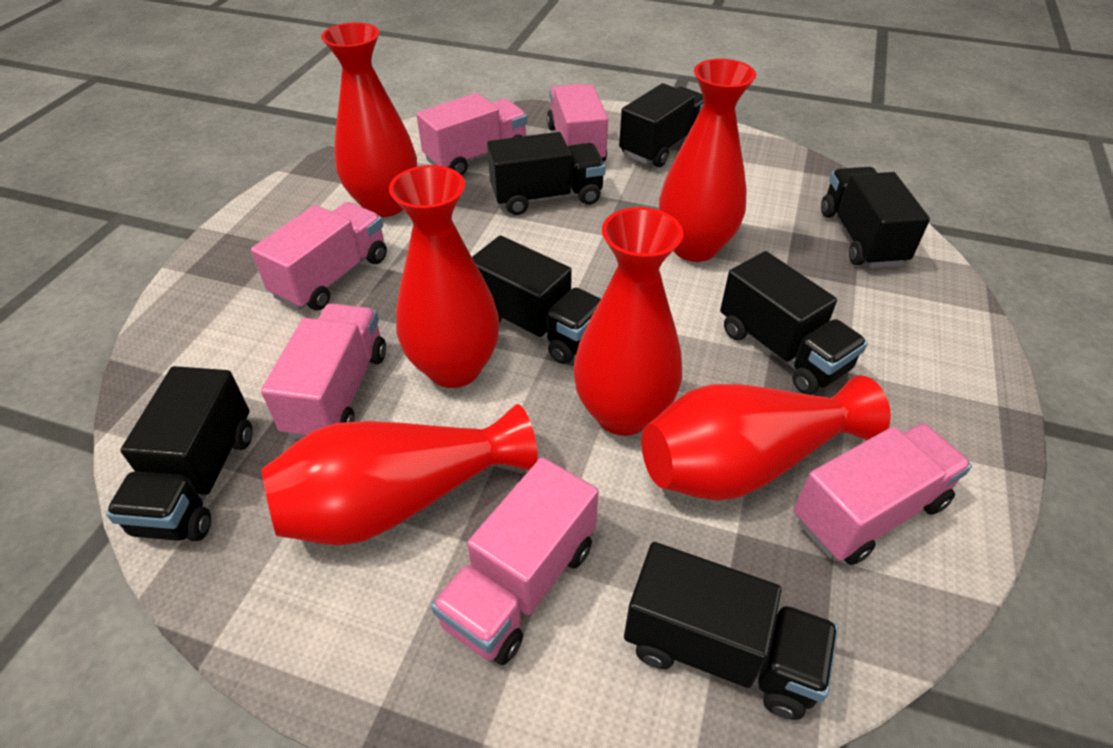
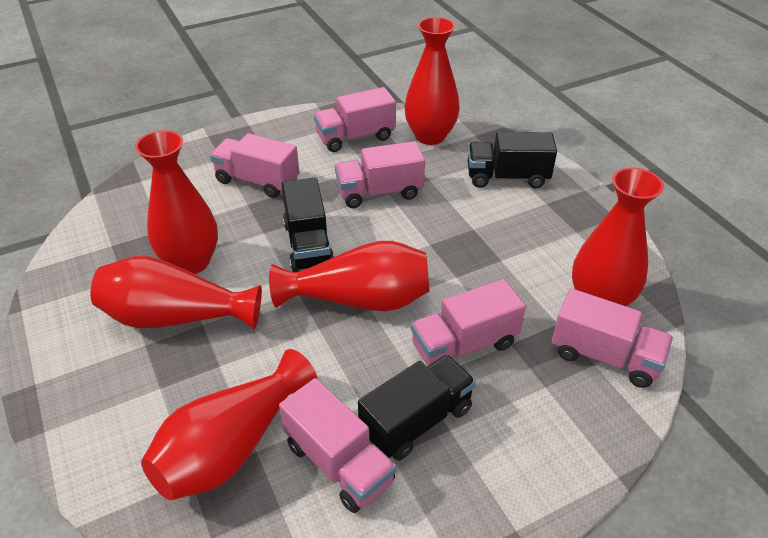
black truck: 7 -> 3

